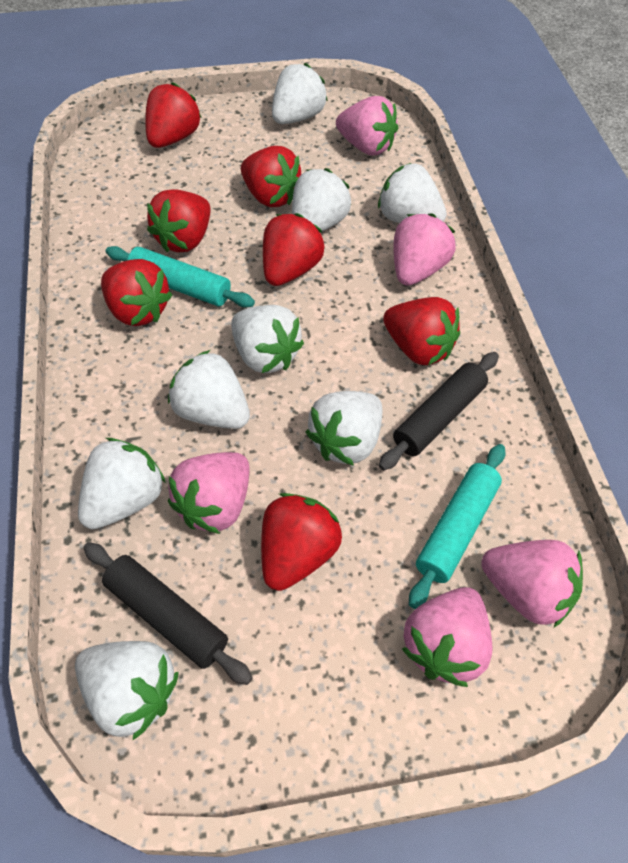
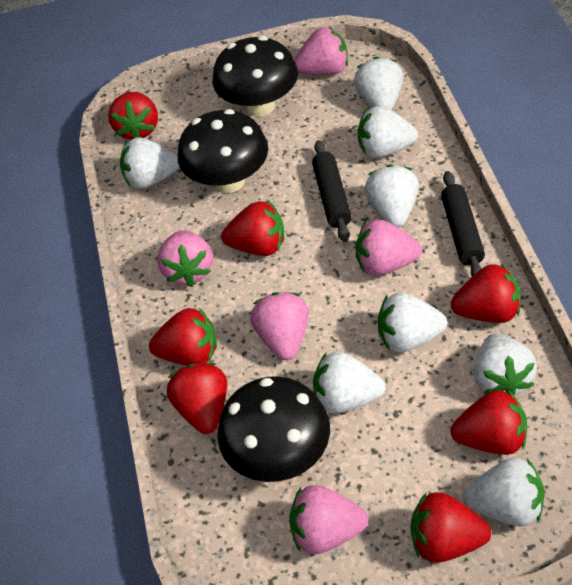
black mushroom: 0 -> 3
turquoise rolling pin: 2 -> 0

